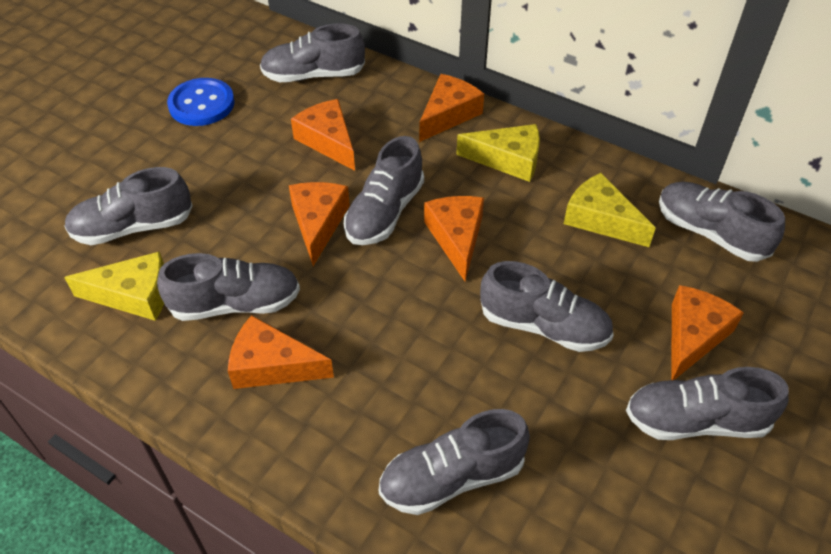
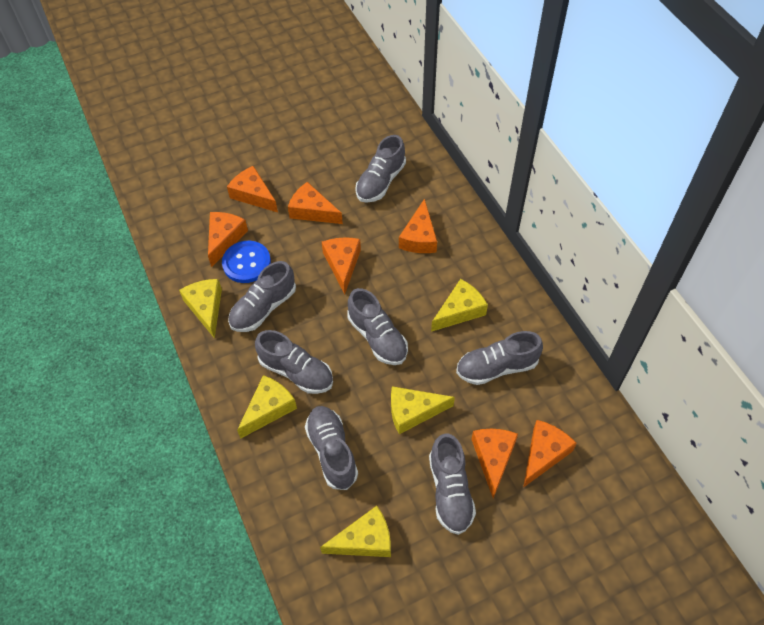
grey shoe: 8 -> 7
orange cheese: 6 -> 7
yellow cheese: 3 -> 5

